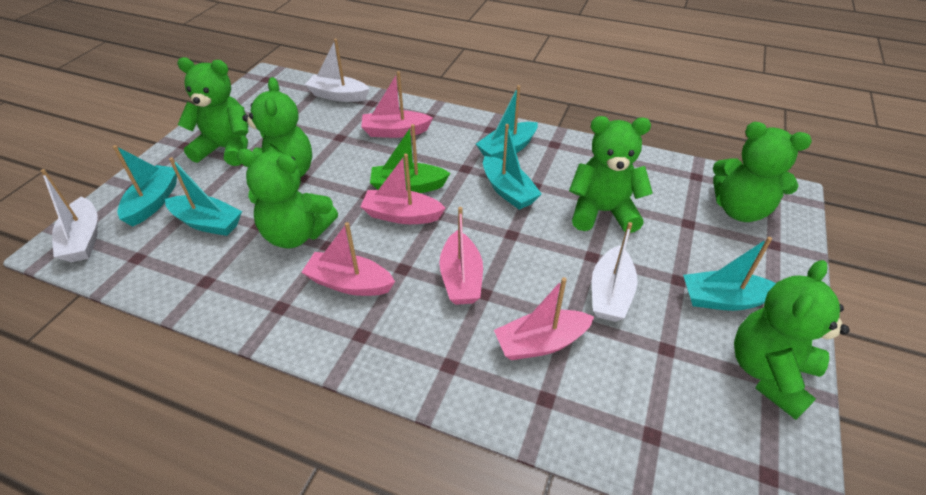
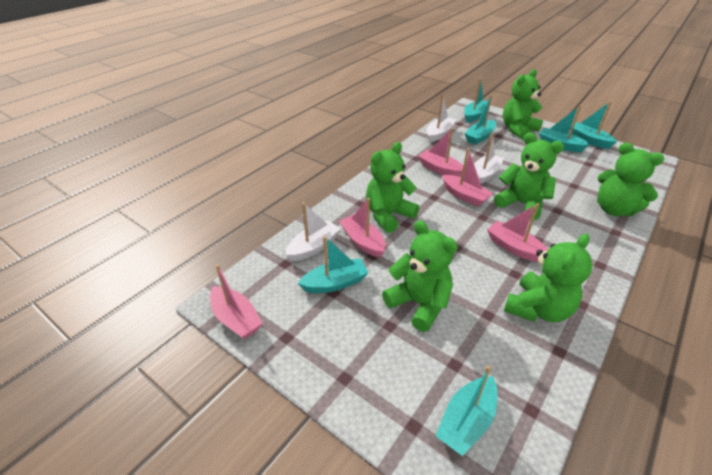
green boat: 1 -> 0
turquoise boat: 5 -> 6

